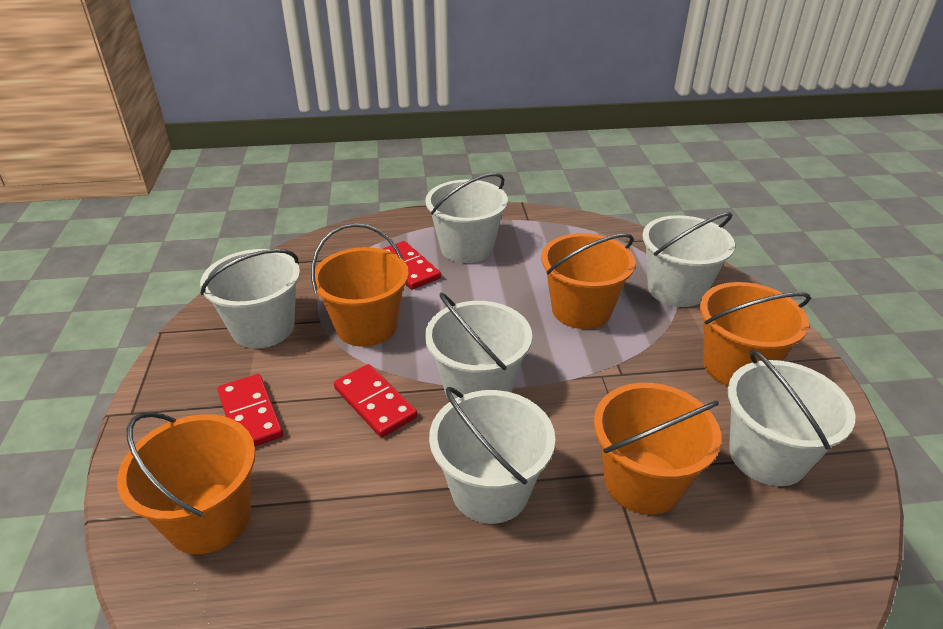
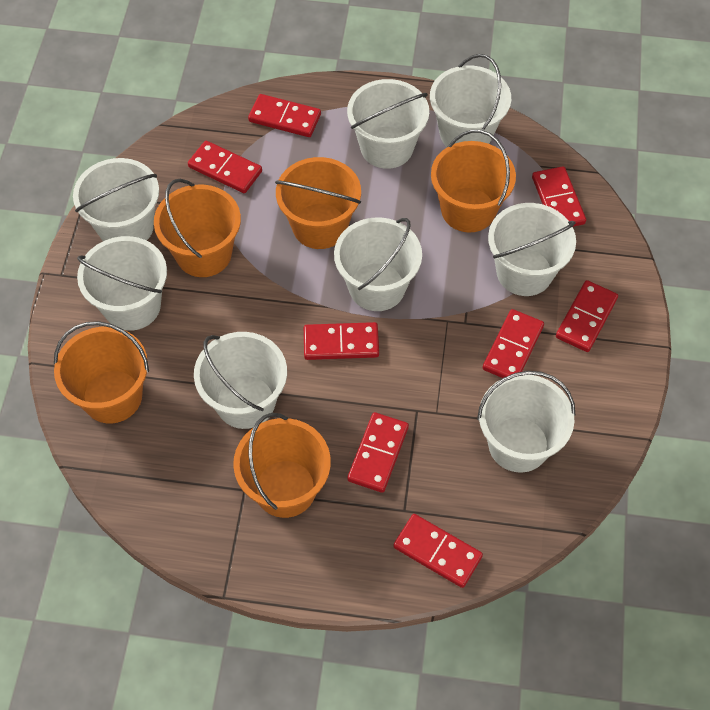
red domino: 3 -> 8
white bucket: 6 -> 8

